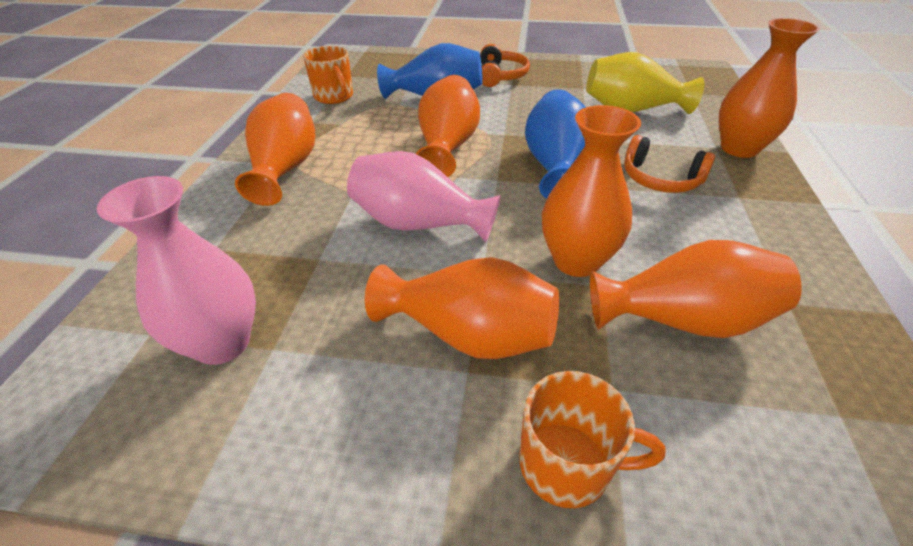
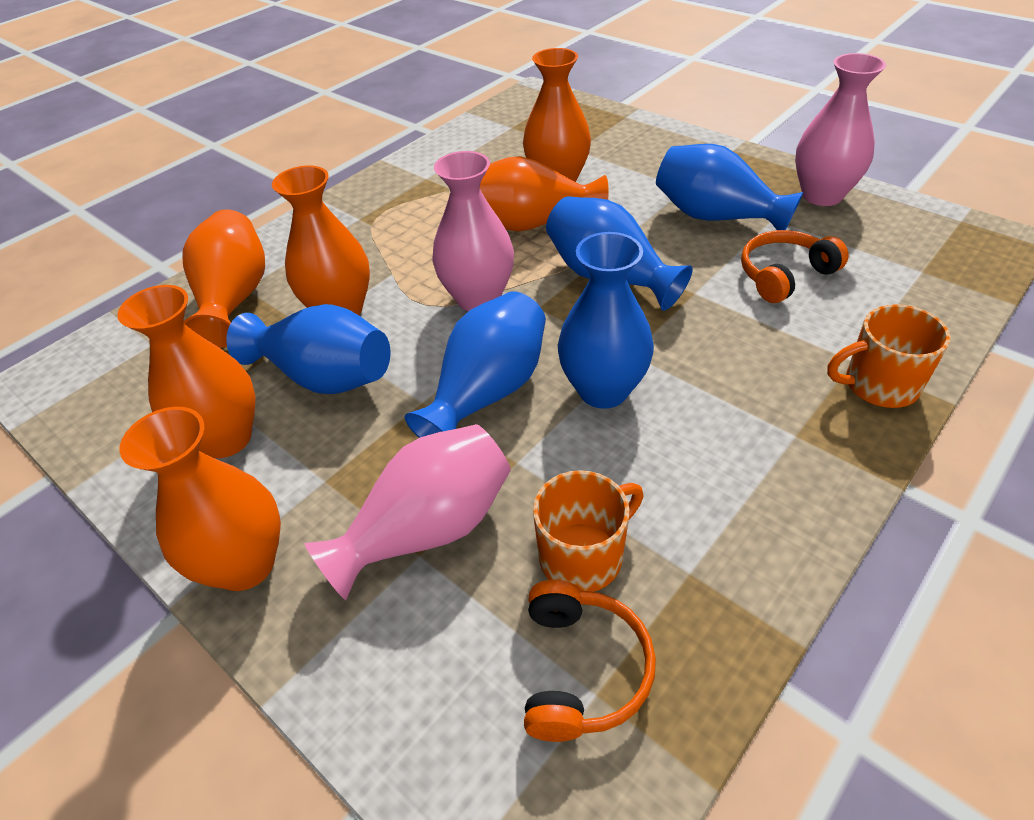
blue vase: 2 -> 5
pink vase: 2 -> 3
yellow vase: 1 -> 0

